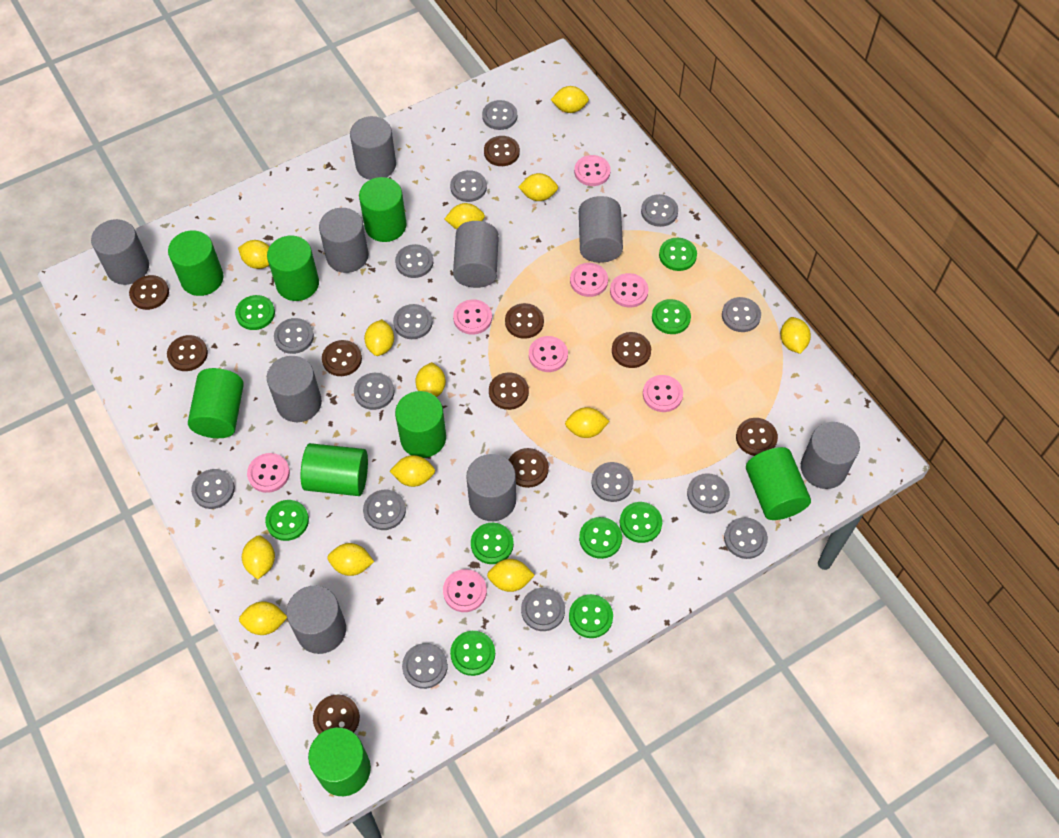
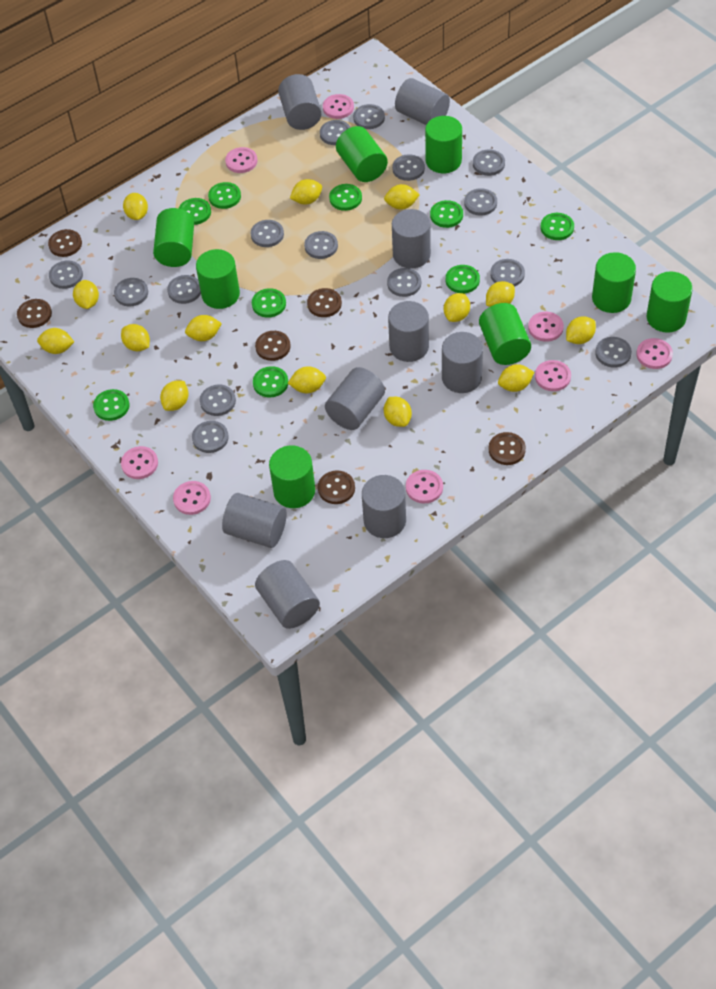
brown button: 10 -> 6
yellow lemon: 13 -> 14

